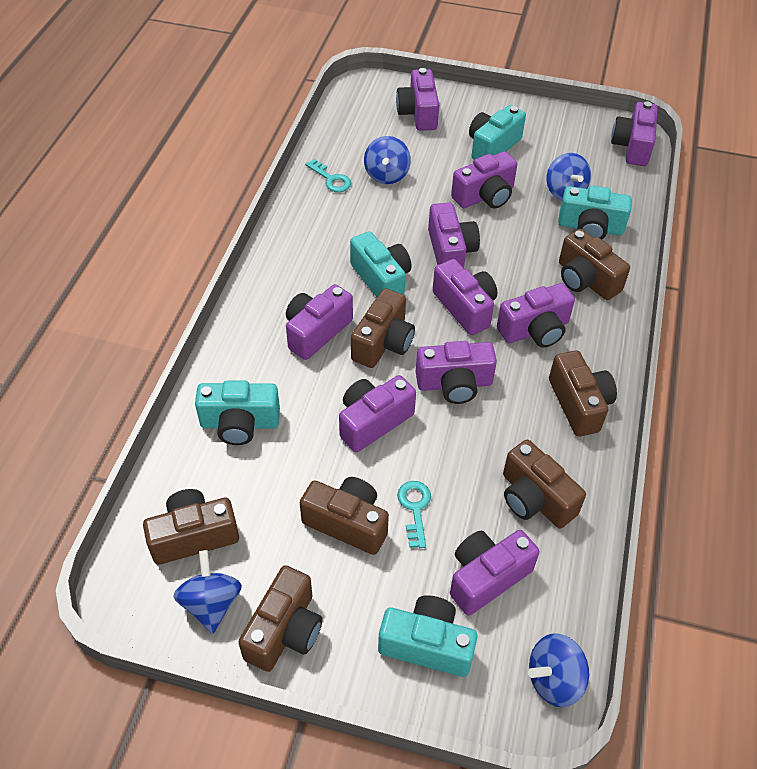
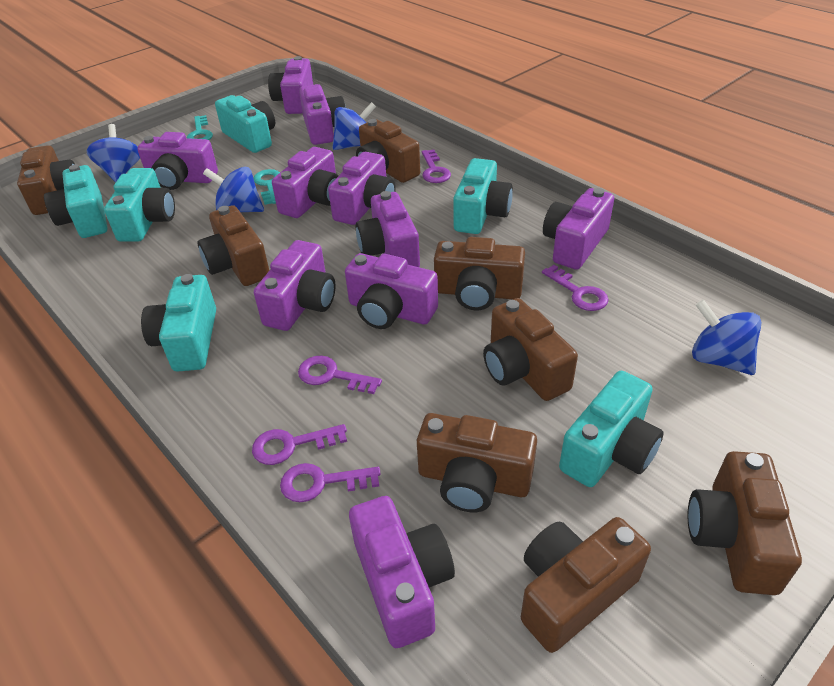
brown camera: 7 -> 8
purple key: 0 -> 5
turquoise camera: 5 -> 6

